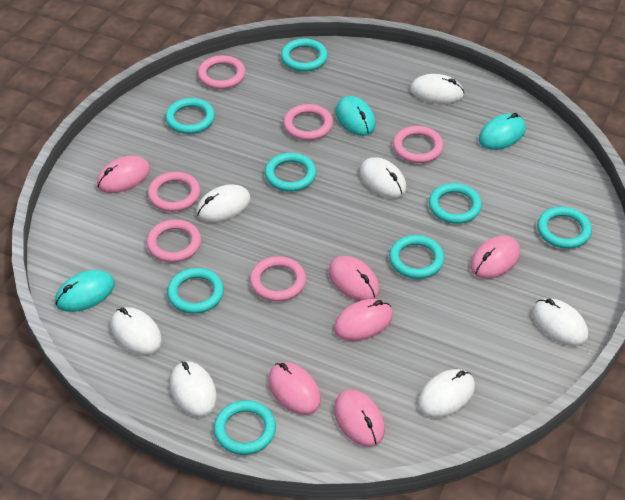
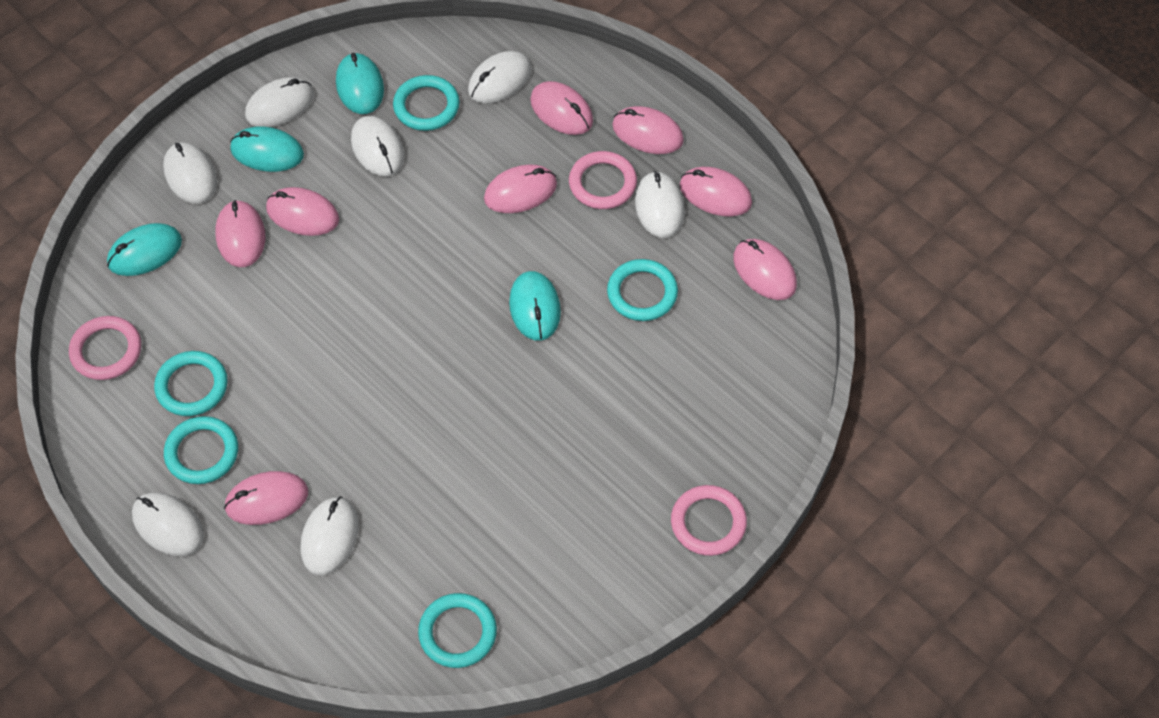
pink mouse: 6 -> 8
pink ring: 6 -> 3
turquoise mouse: 3 -> 4
turquoise ring: 8 -> 5

